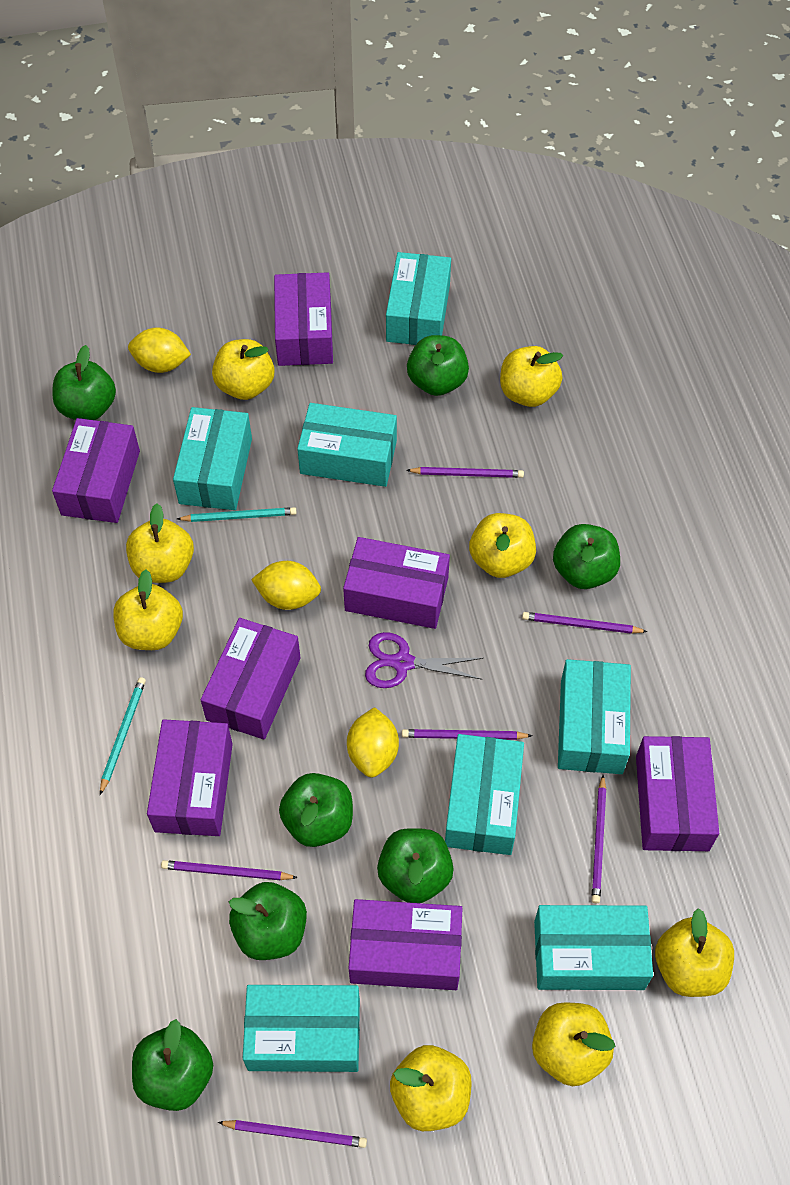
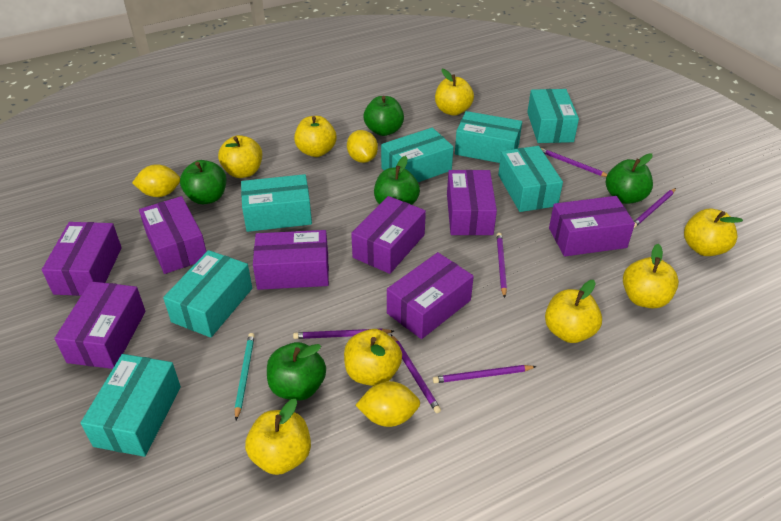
green apple: 7 -> 5
purple box: 7 -> 8
purple scissors: 1 -> 0
turquoise pencil: 2 -> 1

